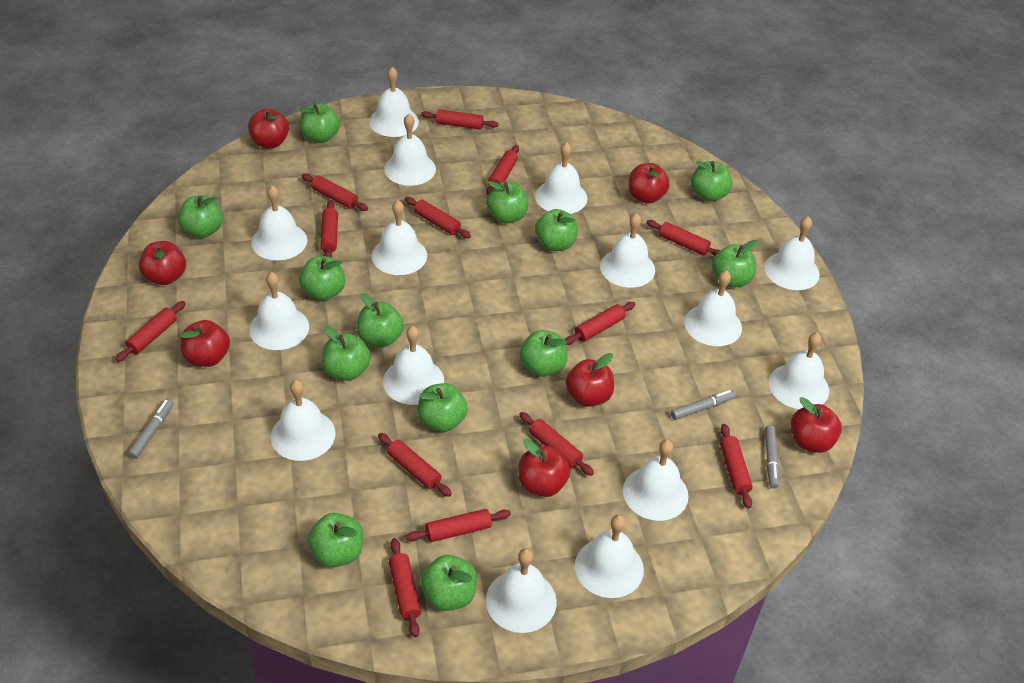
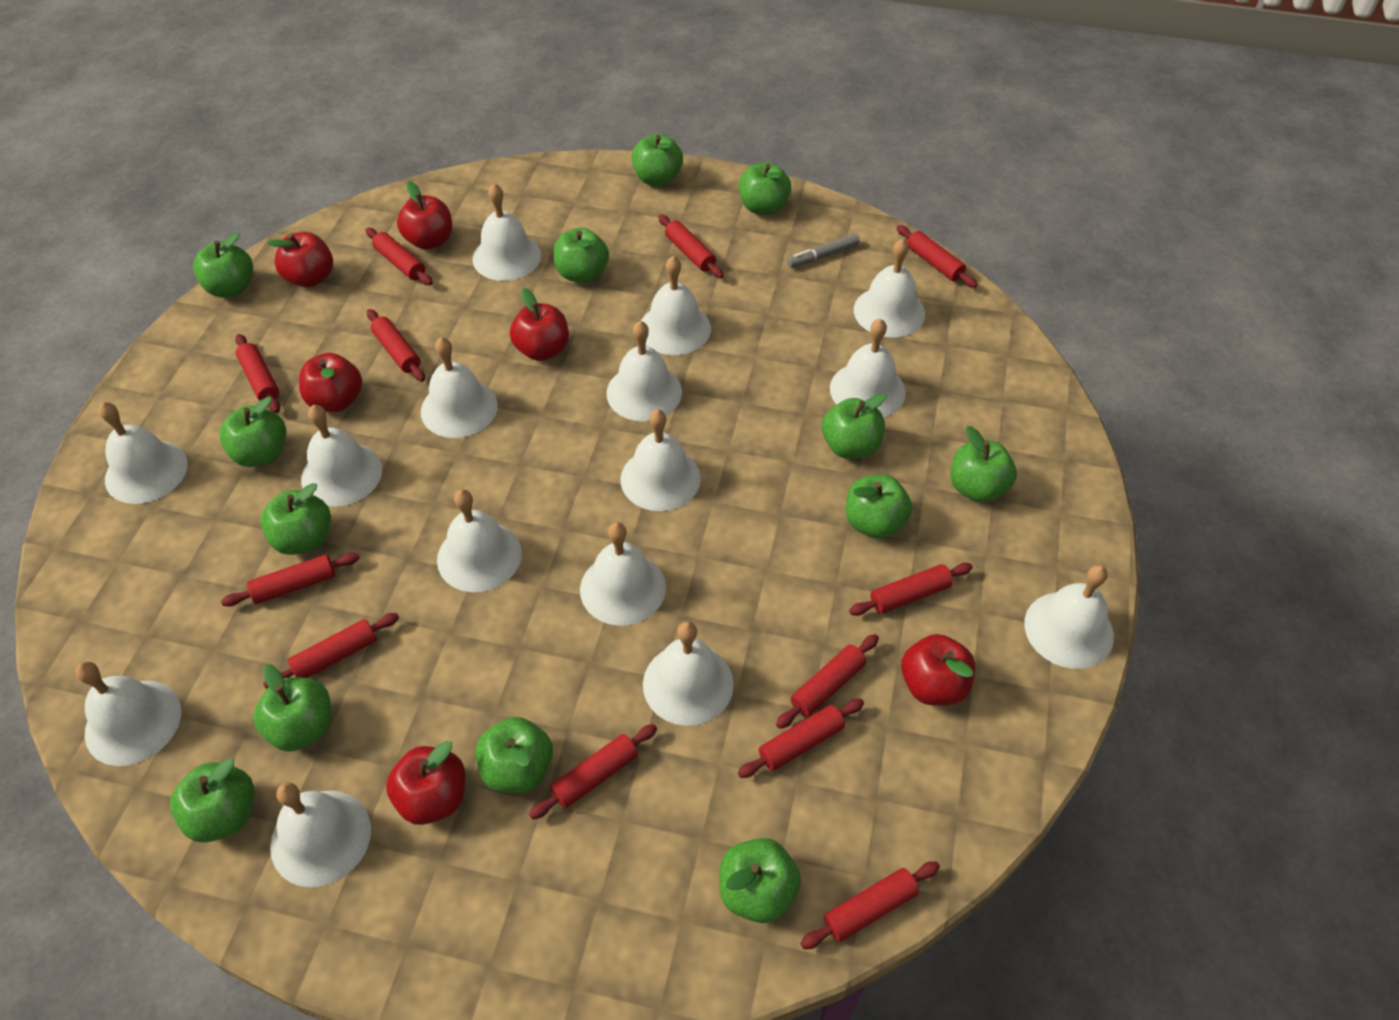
grey marker: 3 -> 1
red apple: 7 -> 6
red rolling pin: 13 -> 12

